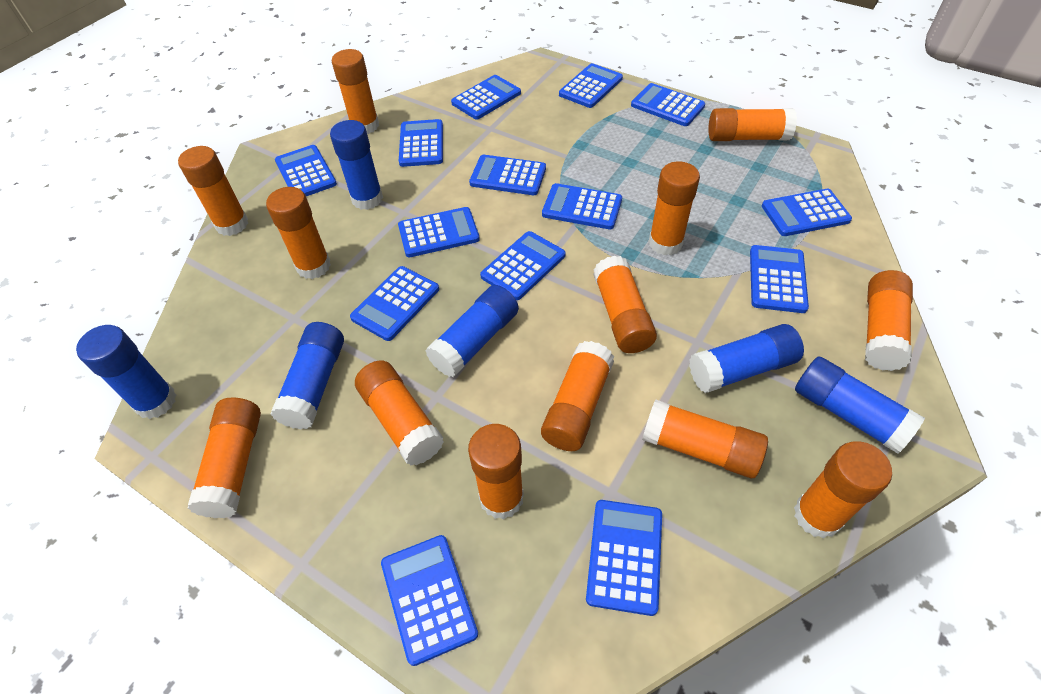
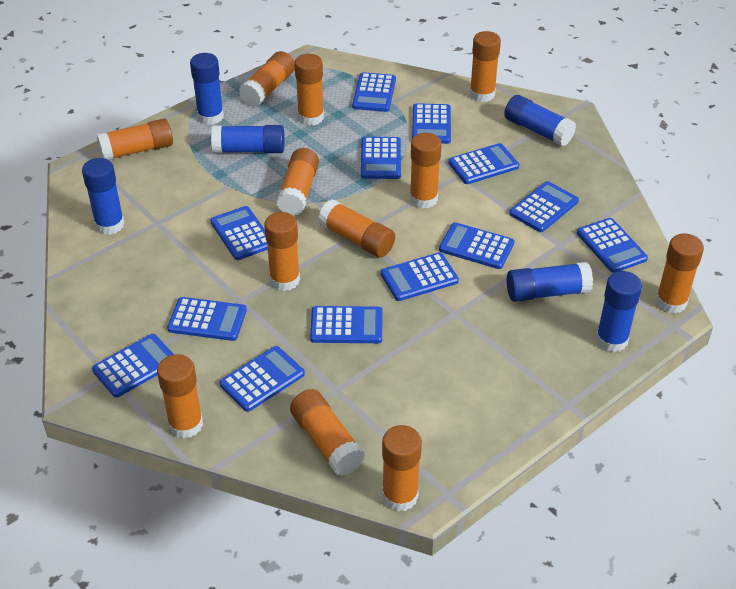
blue calculator: 14 -> 13
orange glue stick: 13 -> 12

